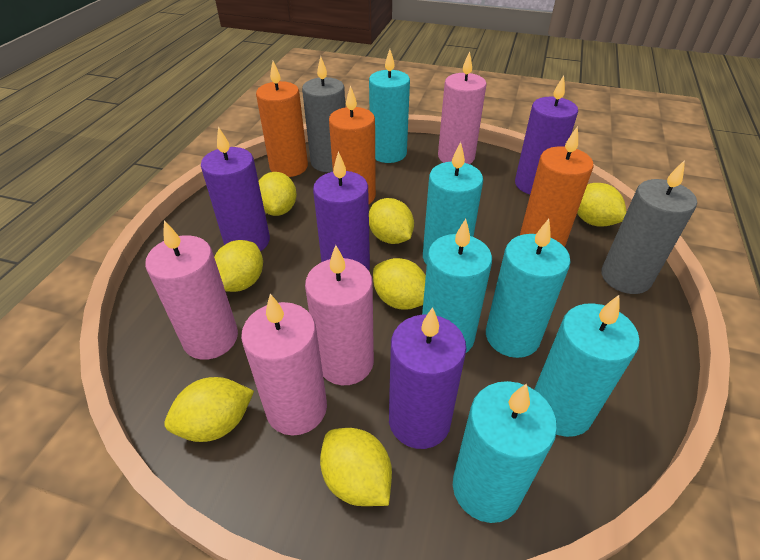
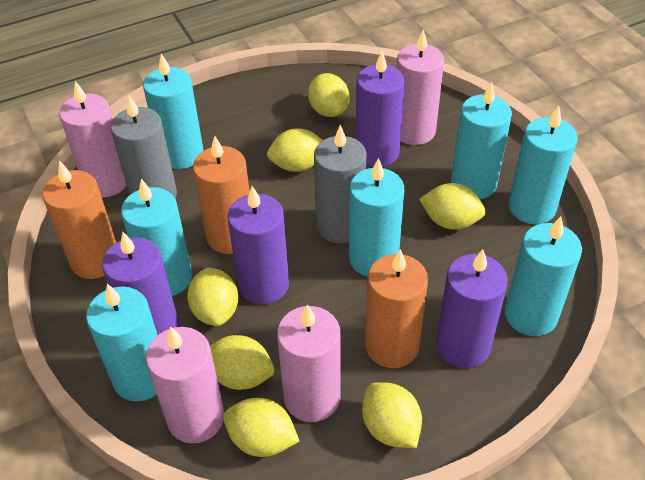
turquoise candle: 6 -> 7

